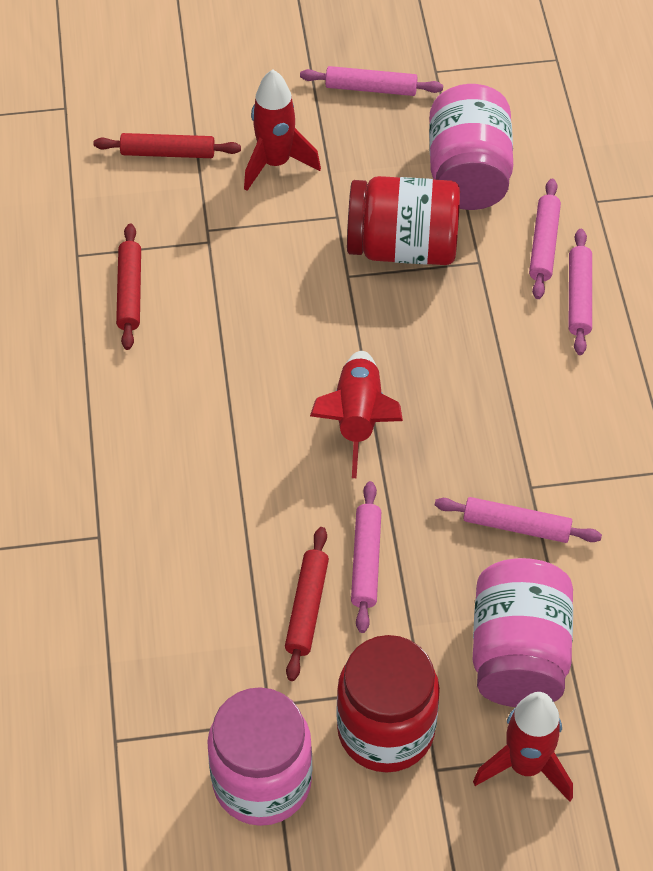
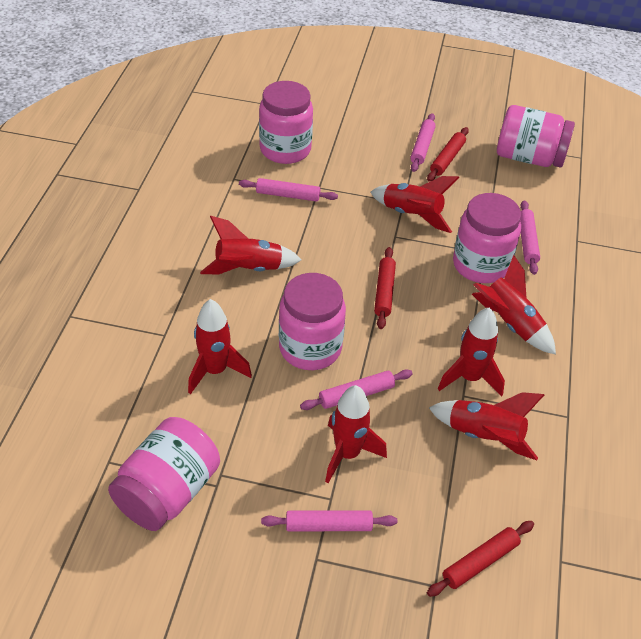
pink jar: 3 -> 5
red jar: 2 -> 0
red rocket: 3 -> 7

